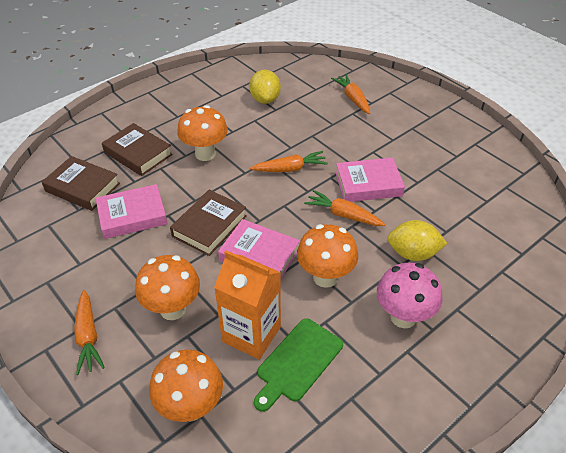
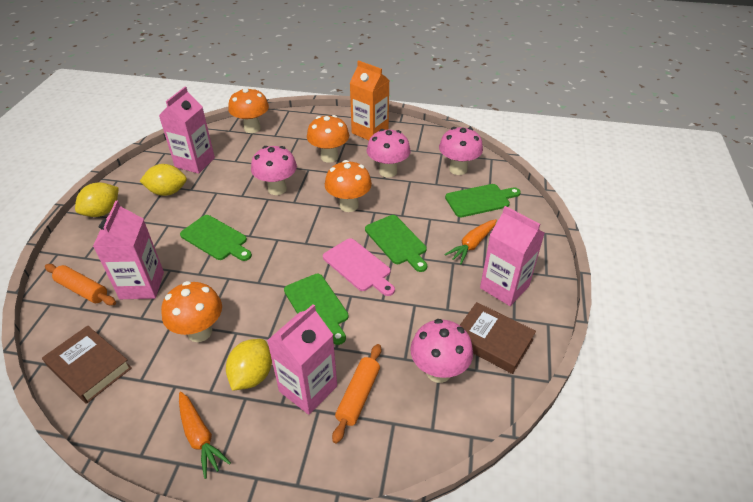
brown book: 3 -> 2
green cutting board: 1 -> 4
orange carrot: 4 -> 2
orange rolling pin: 0 -> 2
pink book: 3 -> 0
pink carton: 0 -> 4
pink cutting board: 0 -> 1
pink mushroom: 1 -> 4
yellow lemon: 2 -> 3

